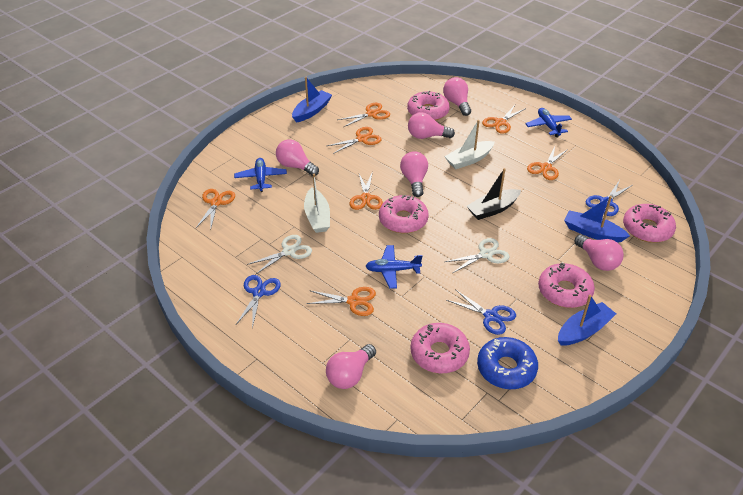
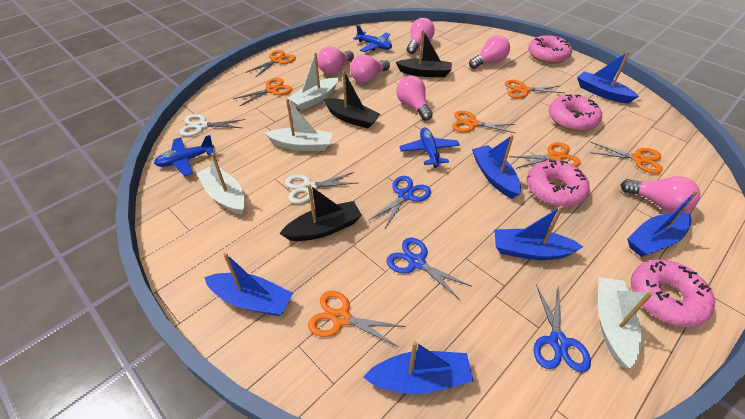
black boat: 1 -> 3
blue boat: 3 -> 6
blue donut: 1 -> 0
pink donut: 5 -> 4
white boat: 2 -> 4

